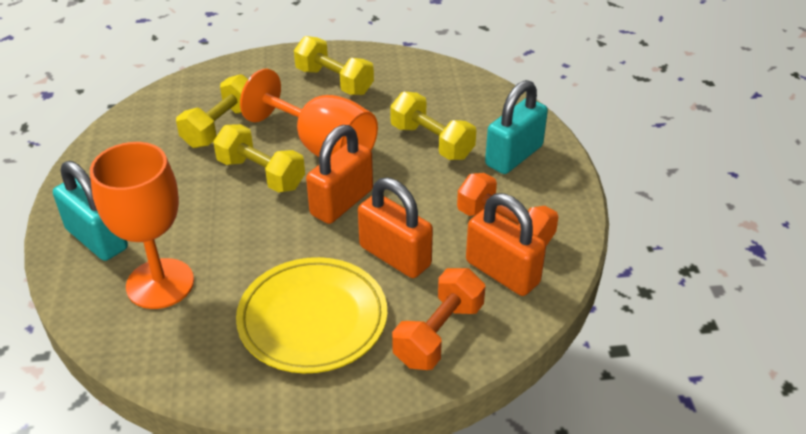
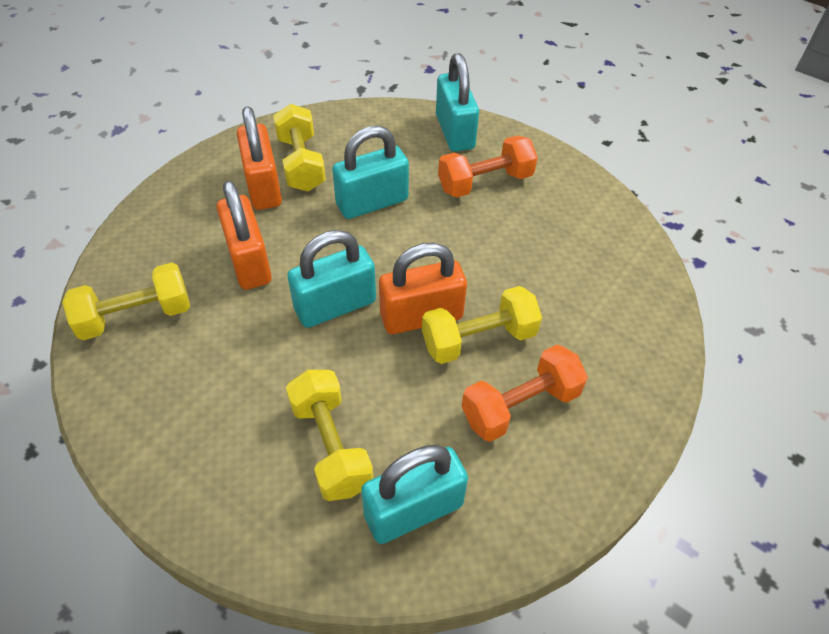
orange goblet: 2 -> 0
turquoise padlock: 2 -> 4
yellow plate: 1 -> 0

